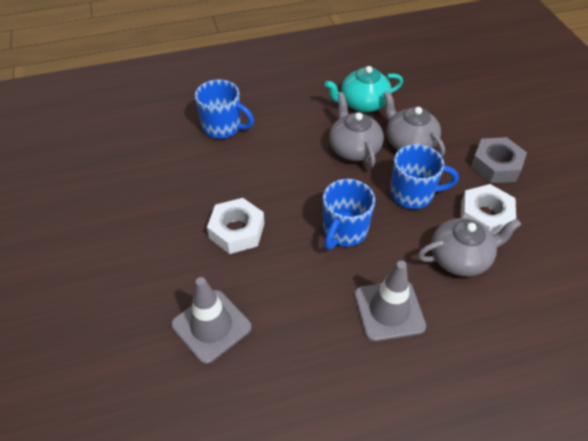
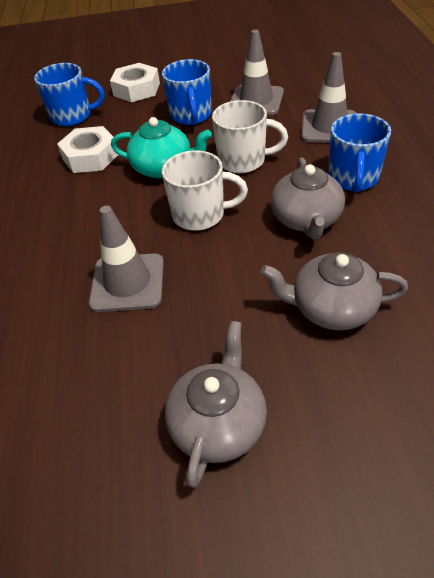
grey nut: 1 -> 0
grey traffic cone: 2 -> 3
white mug: 0 -> 2

